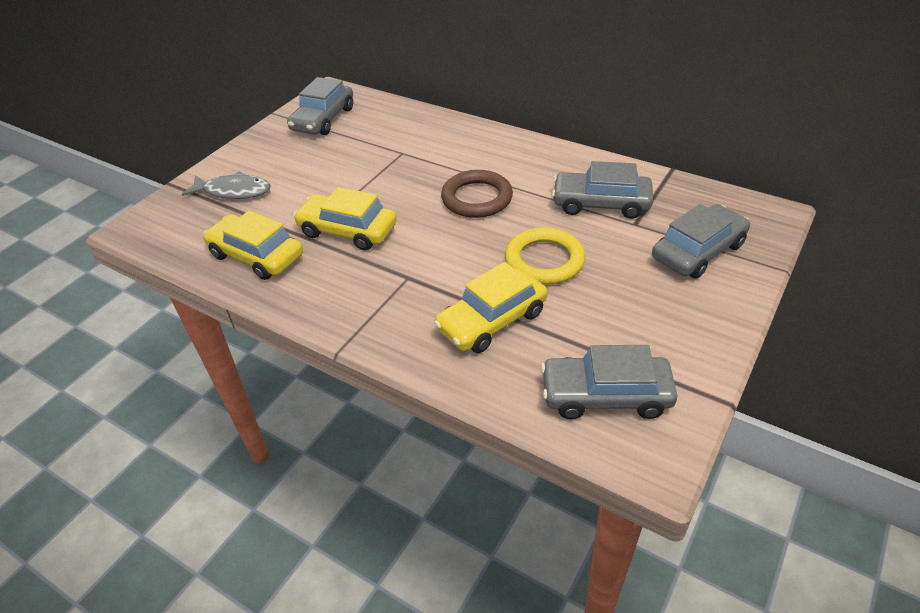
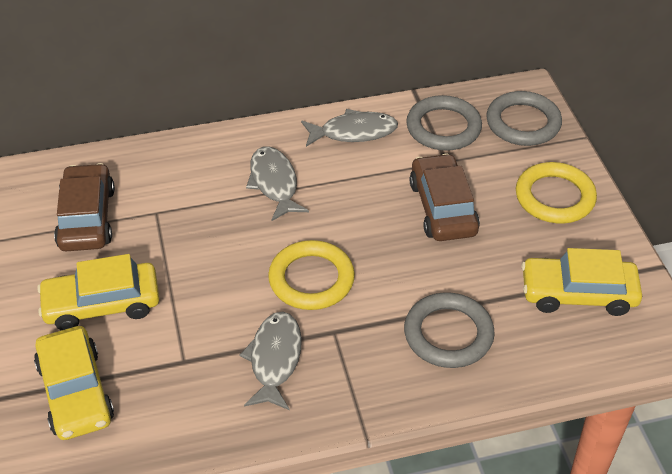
brown car: 0 -> 2
brown ring: 1 -> 0
grey car: 4 -> 0
grey fish: 1 -> 3
grey ring: 0 -> 3
yellow ring: 1 -> 2

